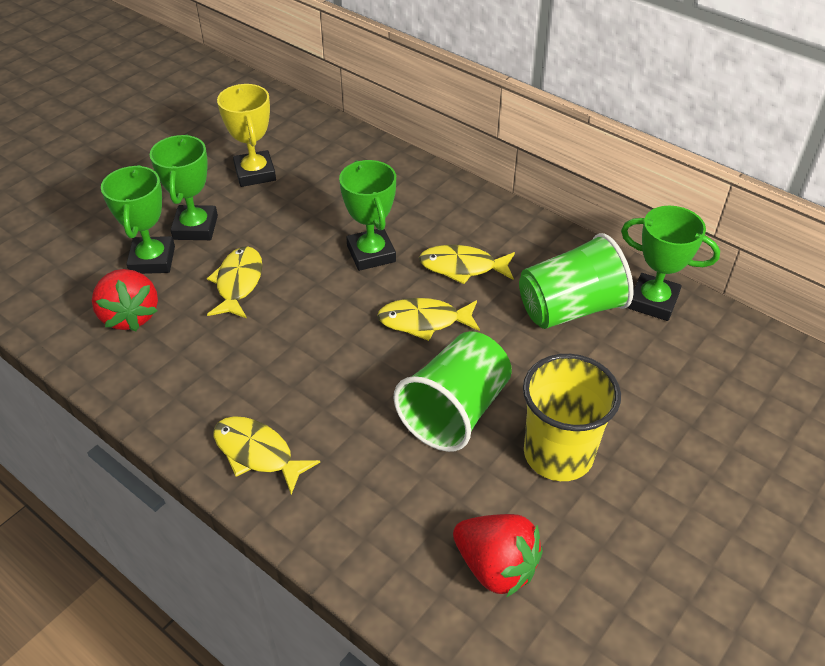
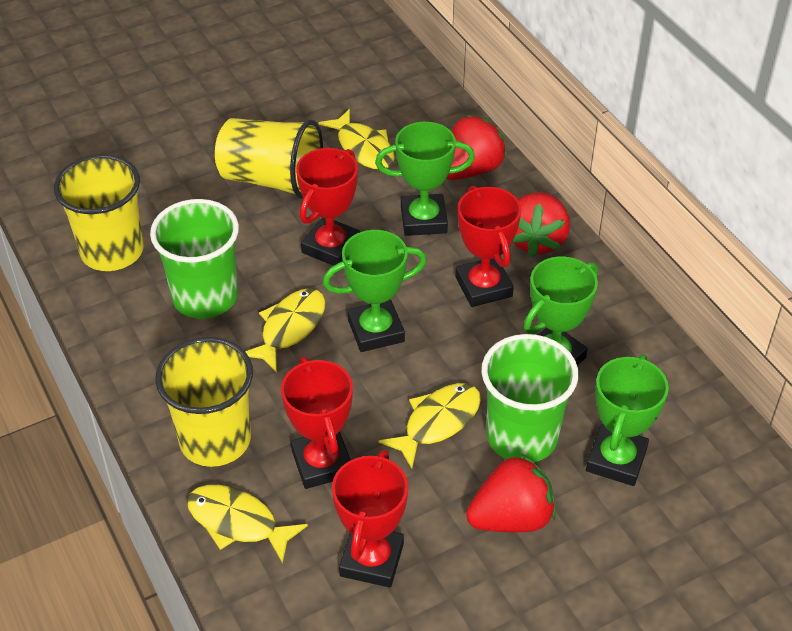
red strawberry: 2 -> 3
red trophy: 0 -> 4
yellow cup: 1 -> 3
yellow trophy: 1 -> 0

